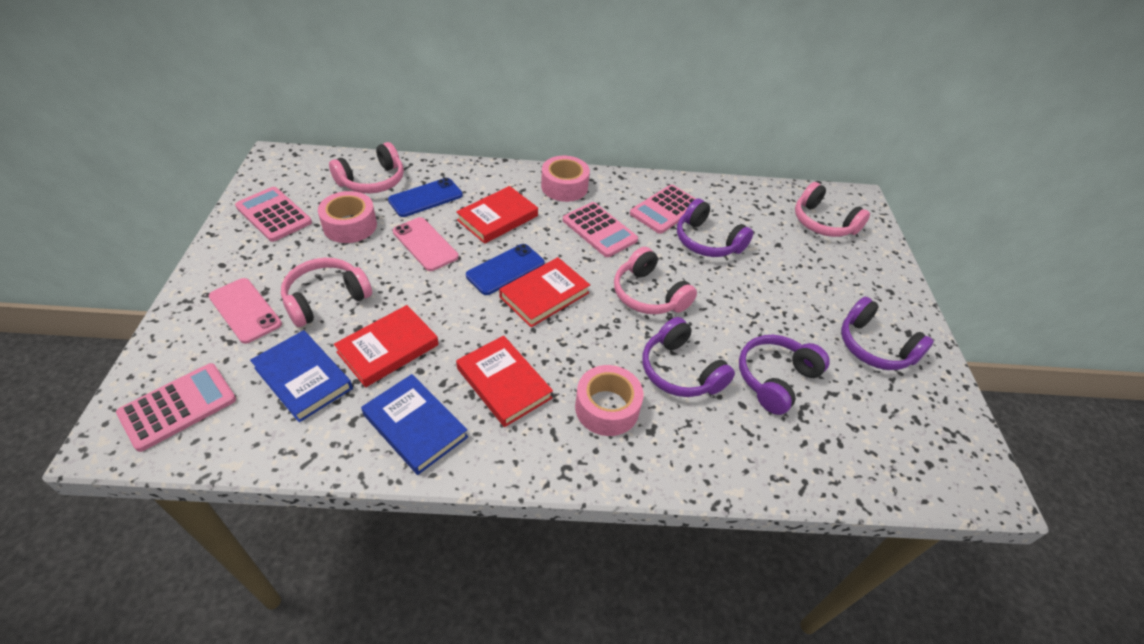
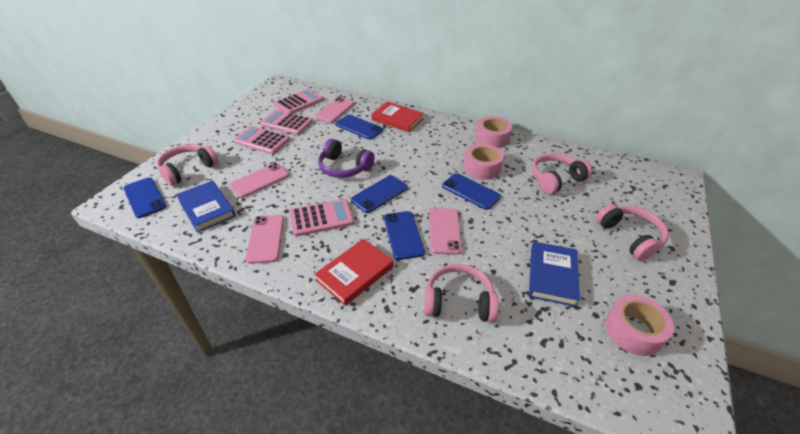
blue phone: 2 -> 5
pink phone: 2 -> 4
purple headphones: 4 -> 1
red book: 4 -> 2

